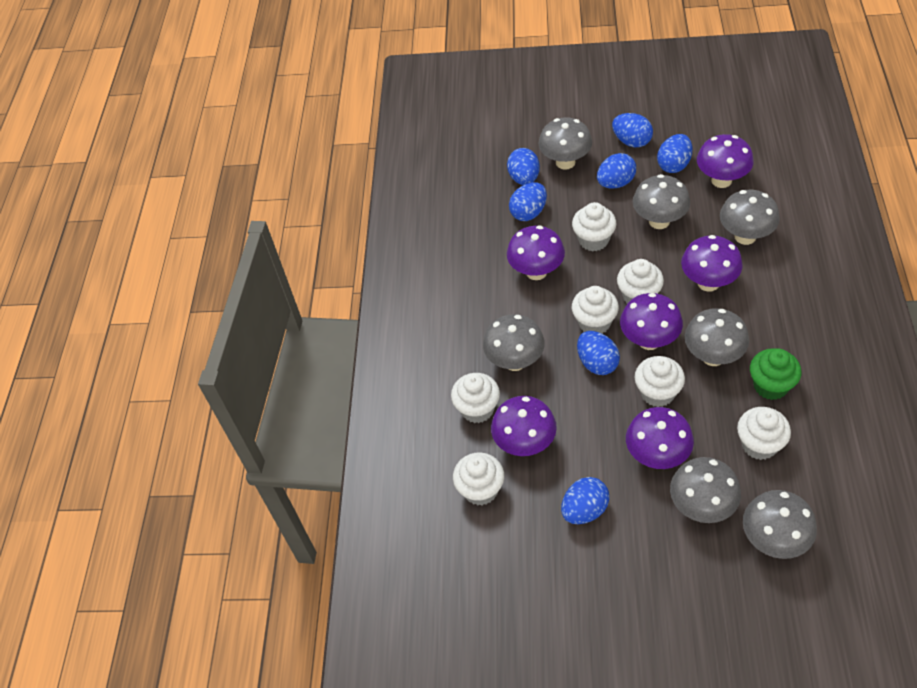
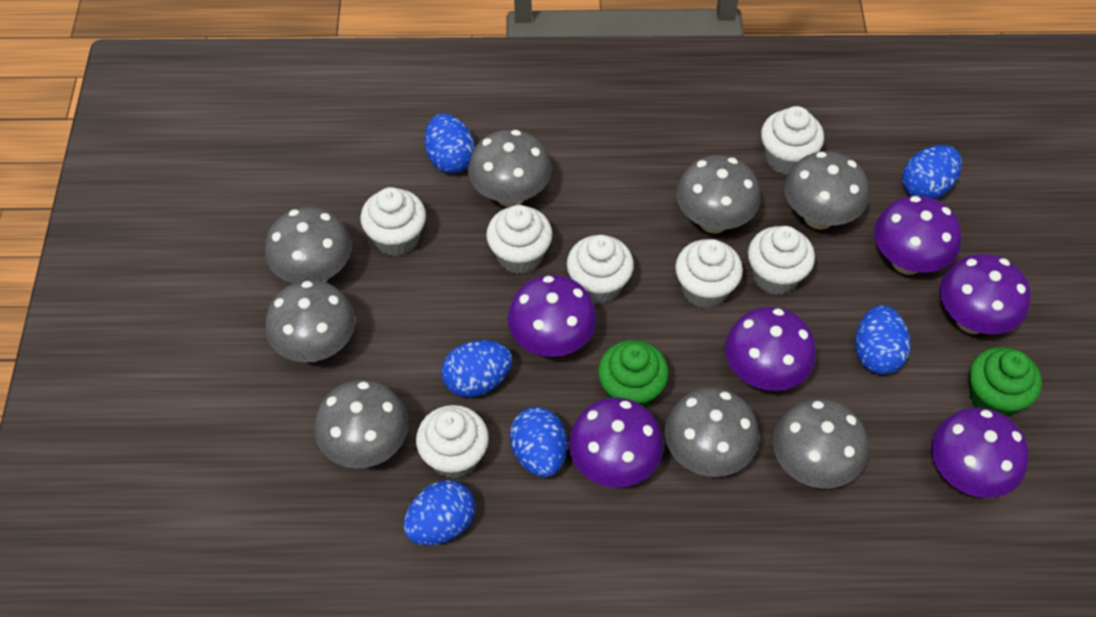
blue egg: 7 -> 6
green cupcake: 1 -> 2
grey mushroom: 7 -> 8

